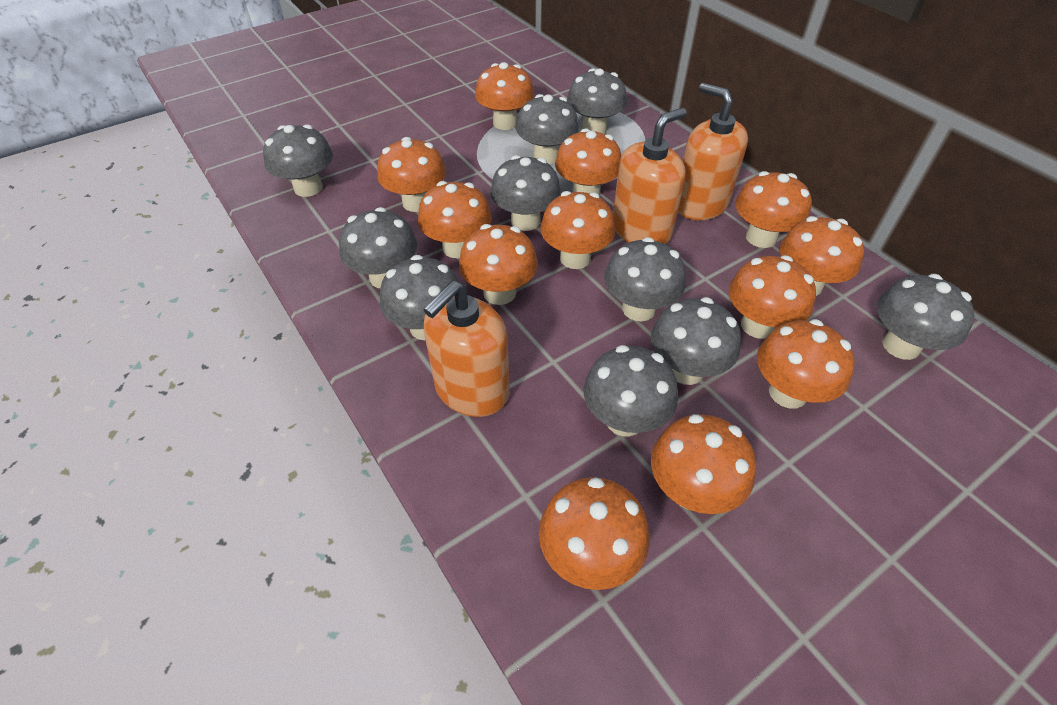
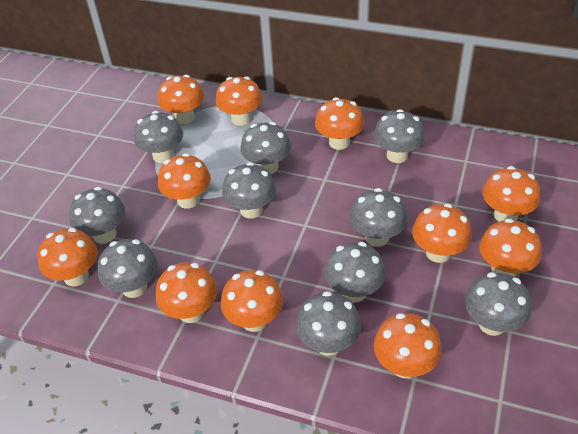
orange mushroom: 12 -> 11
orange soap dispenser: 3 -> 0

